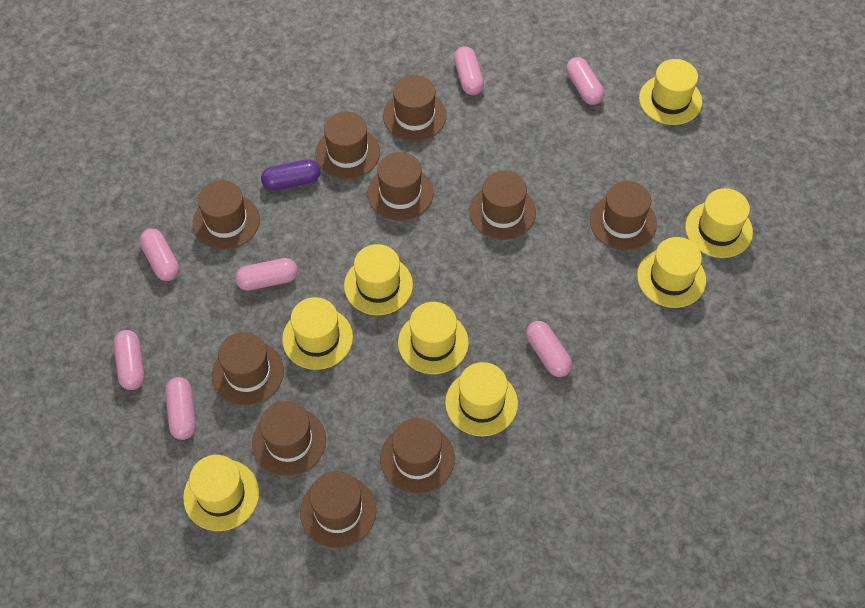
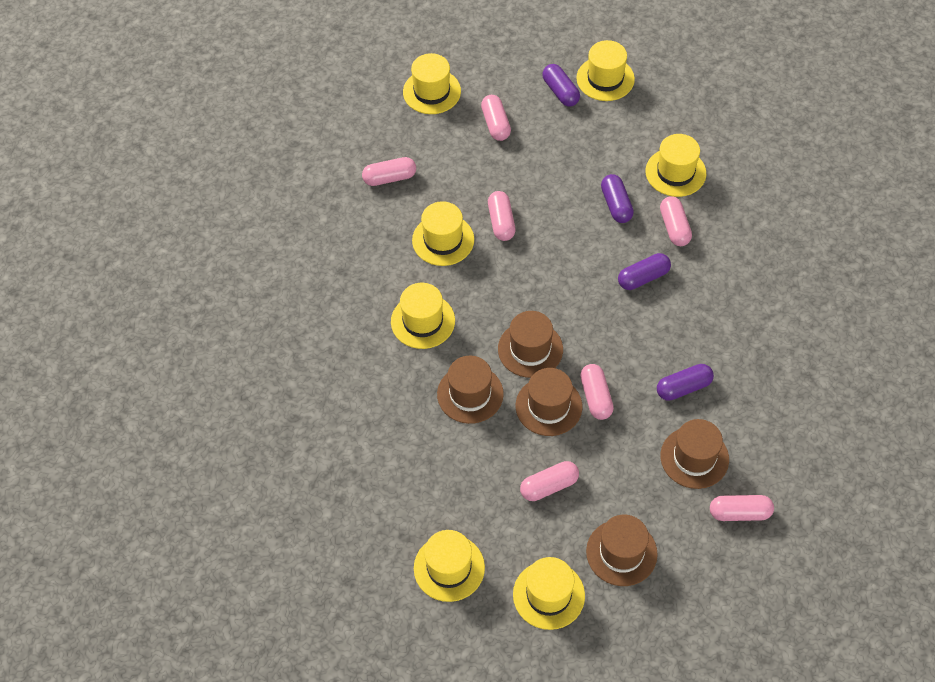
brown hat: 10 -> 5
purple capsule: 1 -> 4
yellow hat: 8 -> 7

